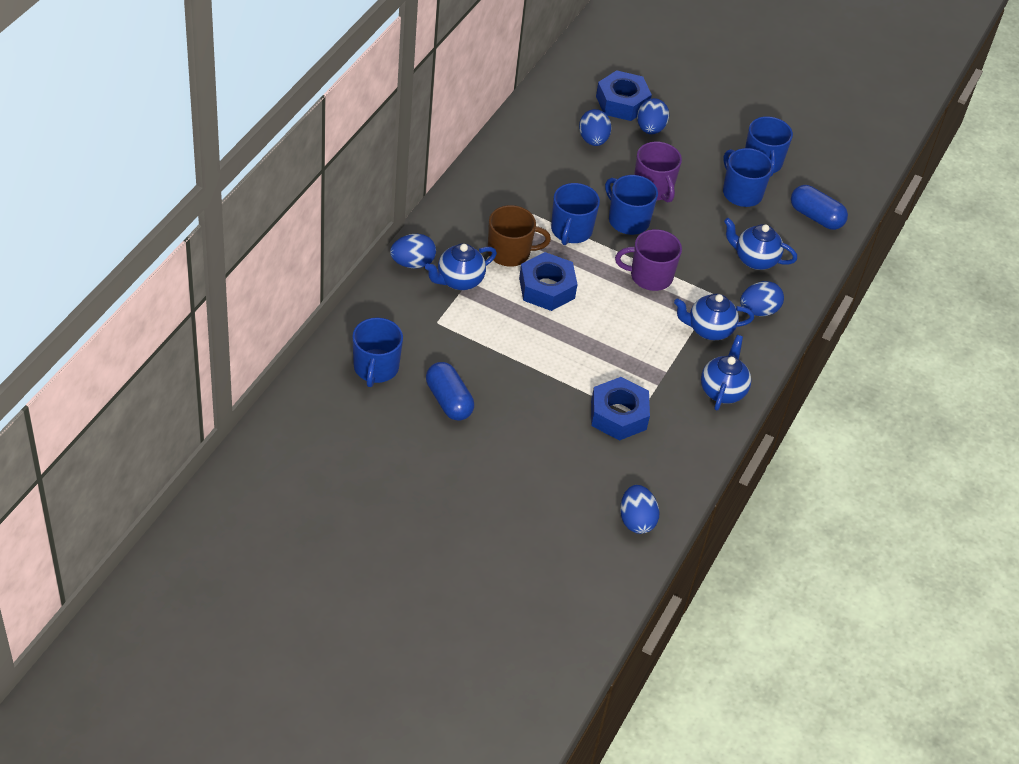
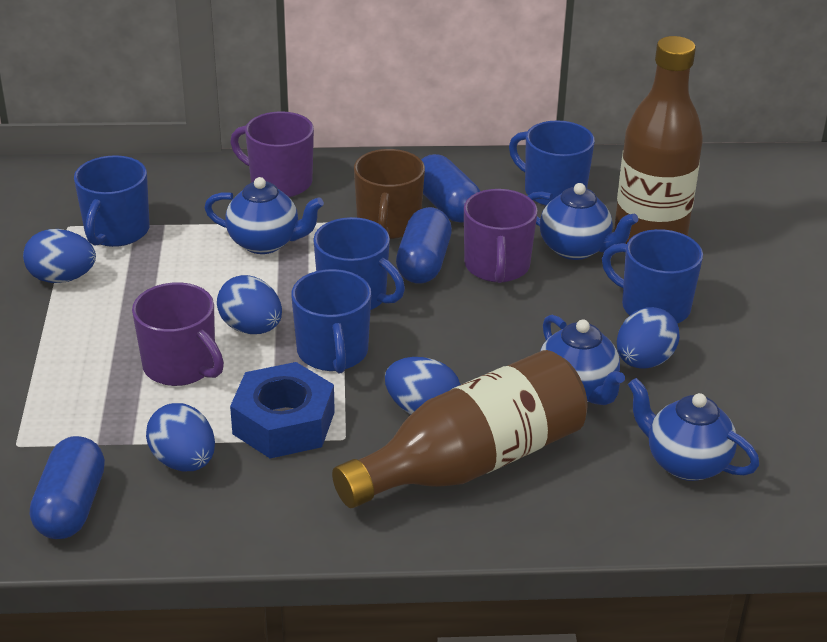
blue capsule: 2 -> 3
blue nut: 3 -> 1
brown bottle: 0 -> 2
purple mug: 2 -> 3

